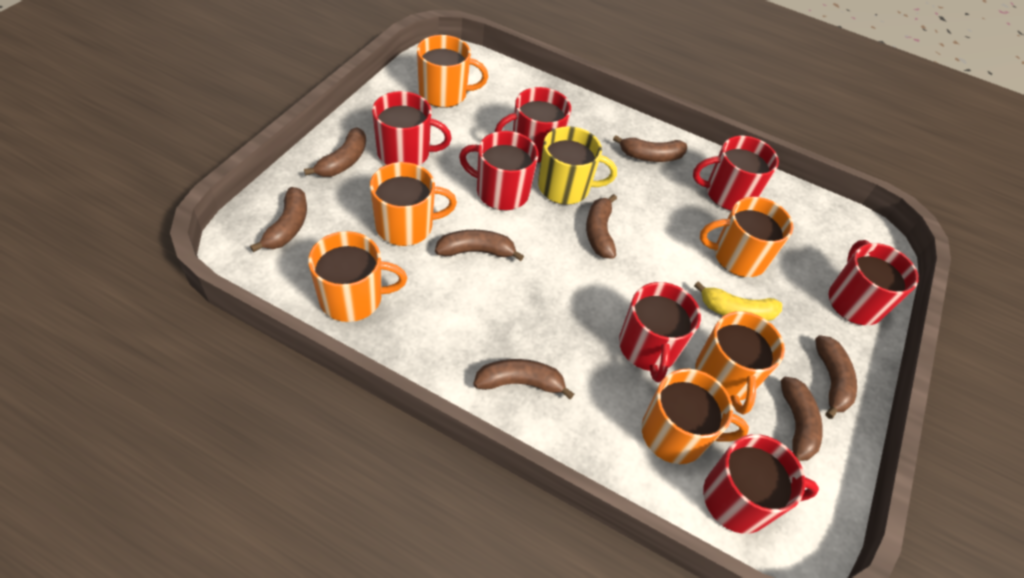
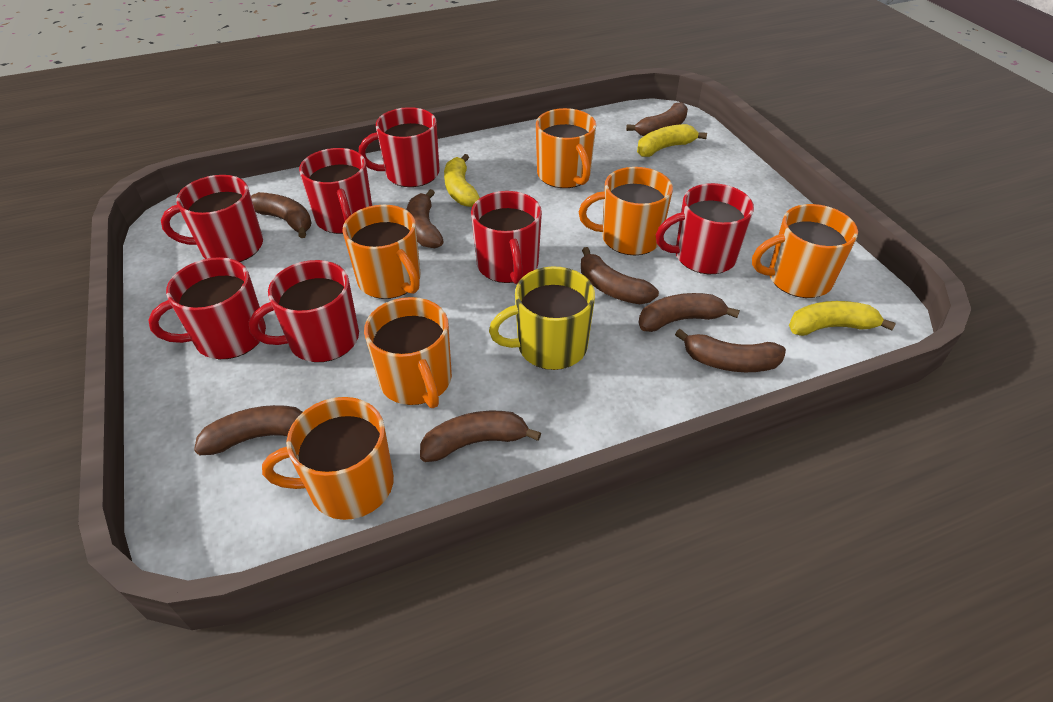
yellow banana: 1 -> 3

